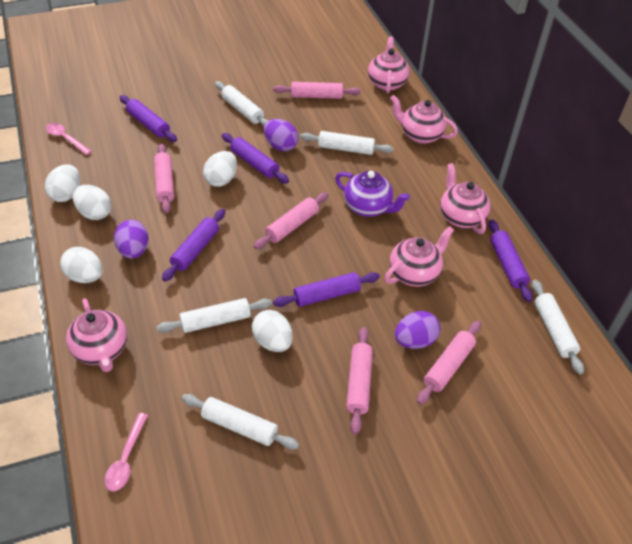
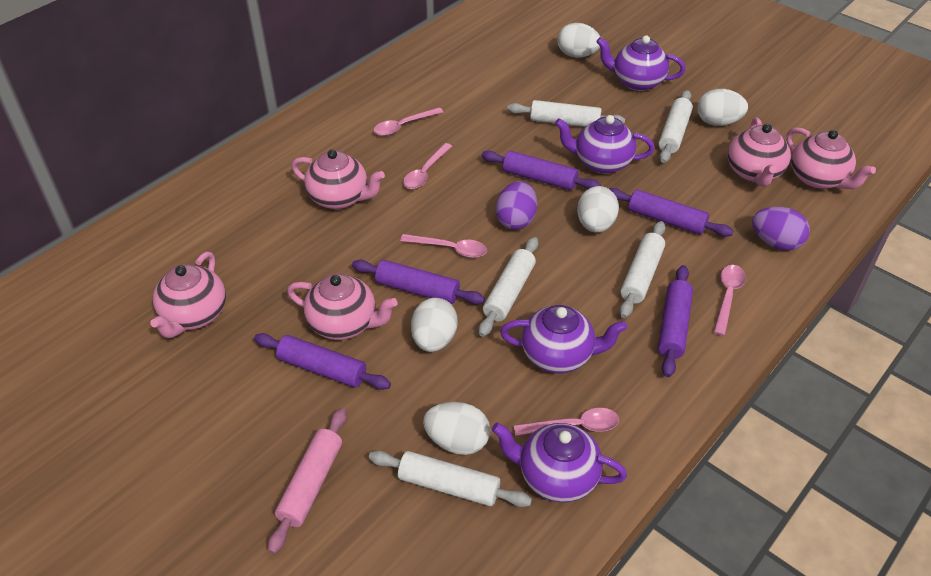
pink rolling pin: 5 -> 1
pink spoon: 2 -> 5
purple egg: 3 -> 2
purple teapot: 1 -> 4

